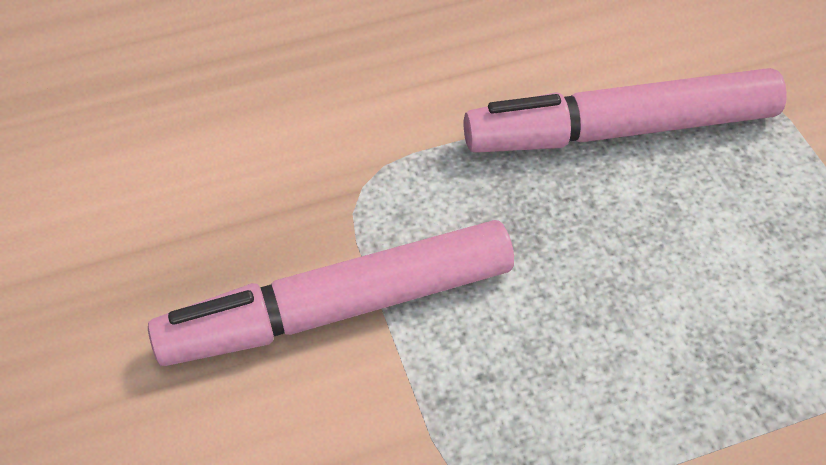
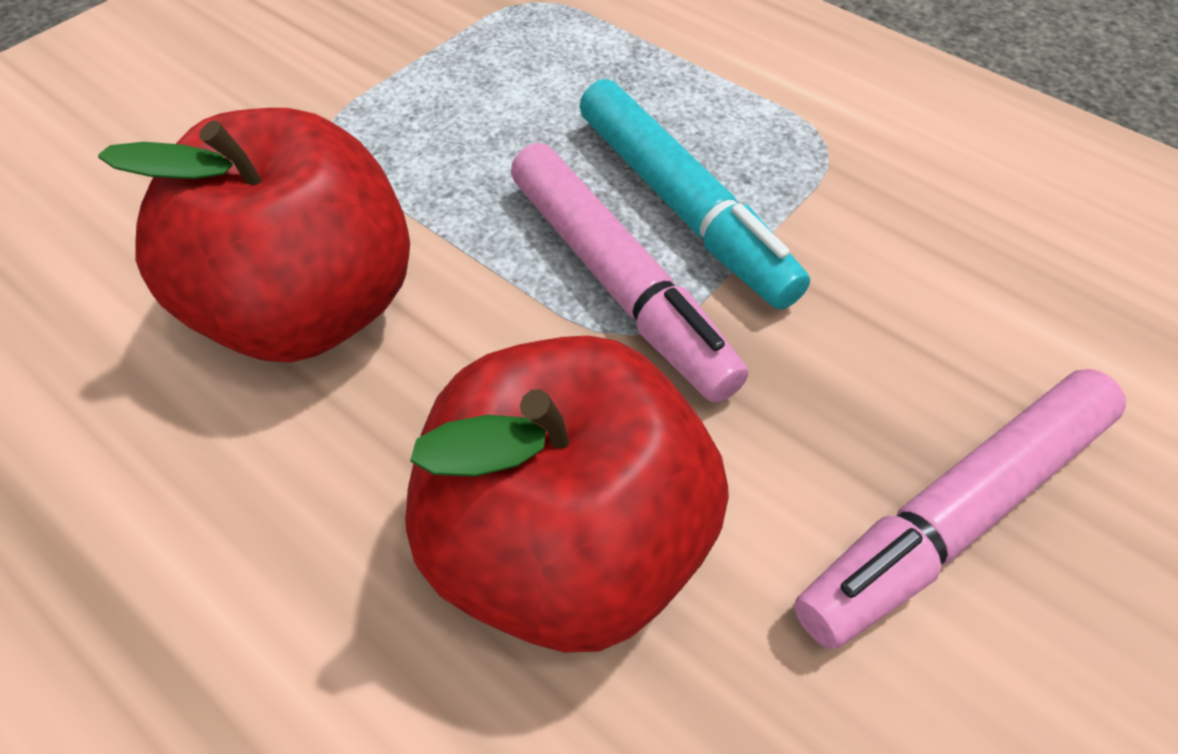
red apple: 0 -> 2
turquoise marker: 0 -> 1

